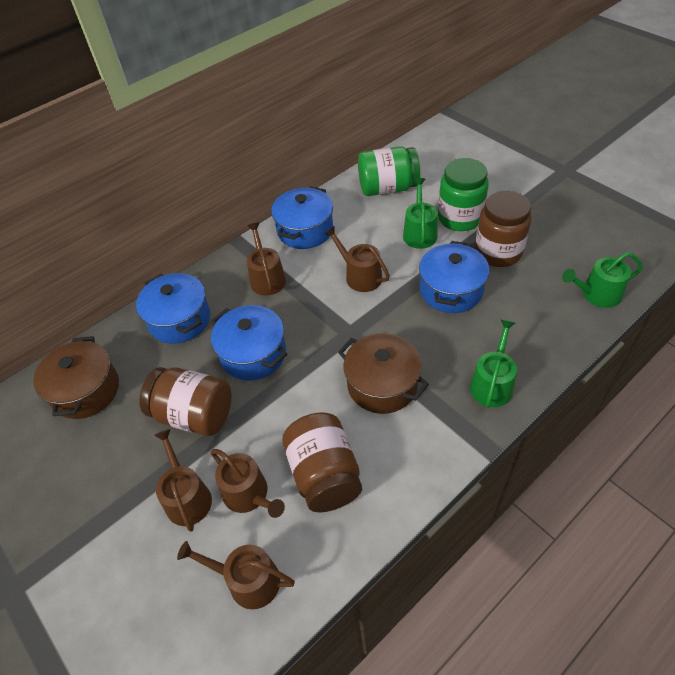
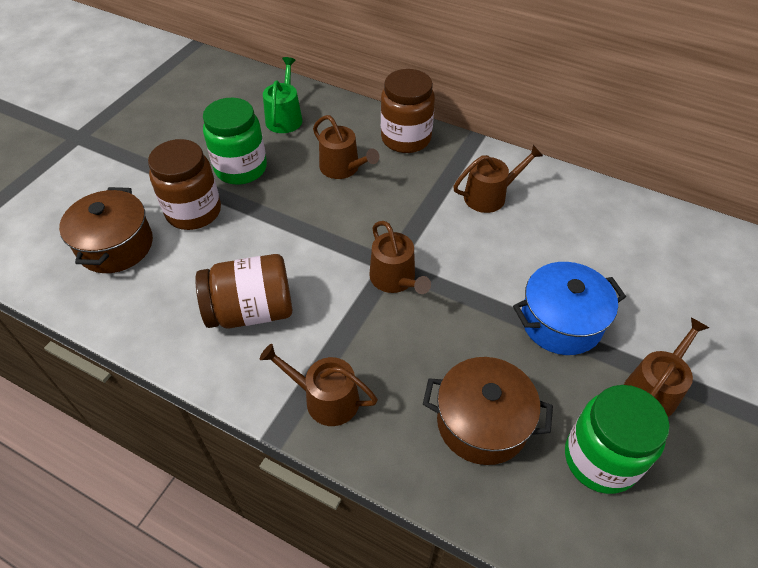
blue pot: 4 -> 1
green watering can: 3 -> 1

